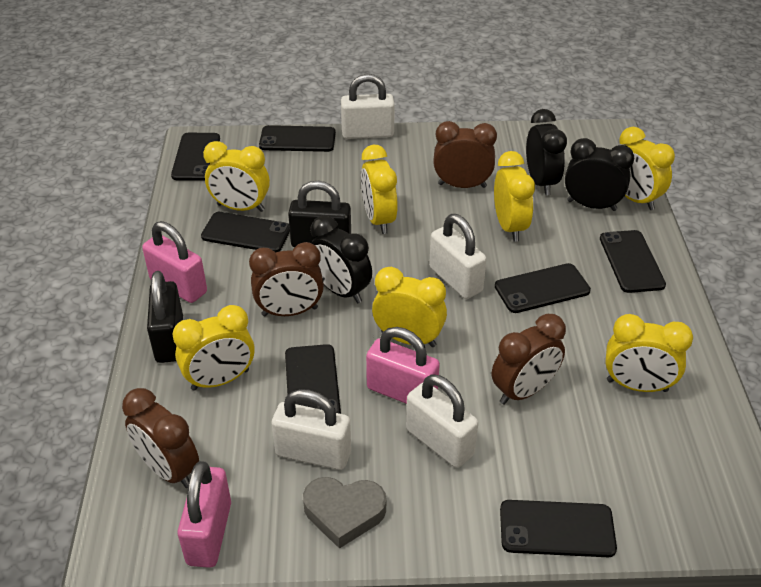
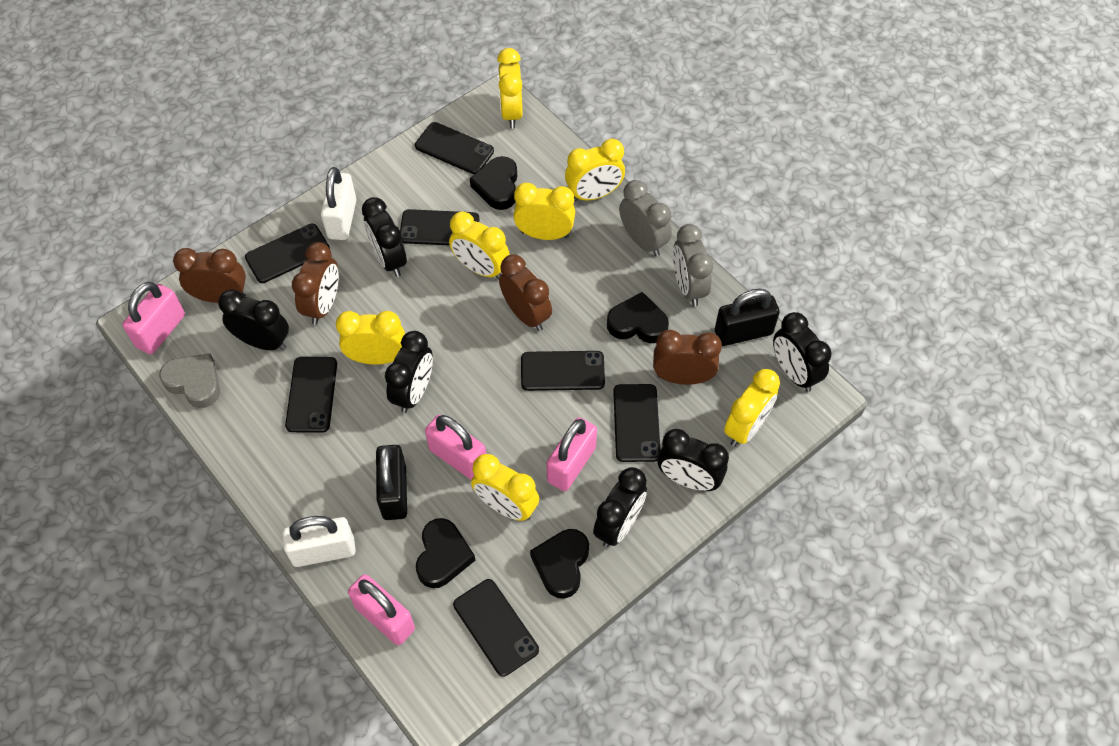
black clock: 3 -> 6
black heart: 0 -> 4
grey clock: 0 -> 2
pink padlock: 3 -> 4
white padlock: 4 -> 2

